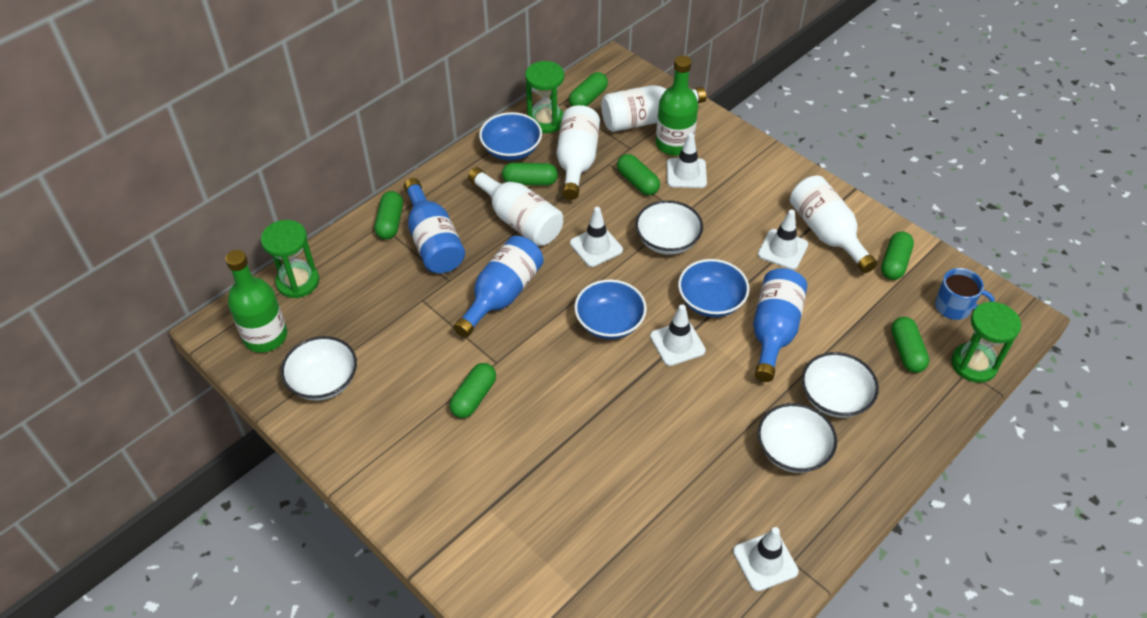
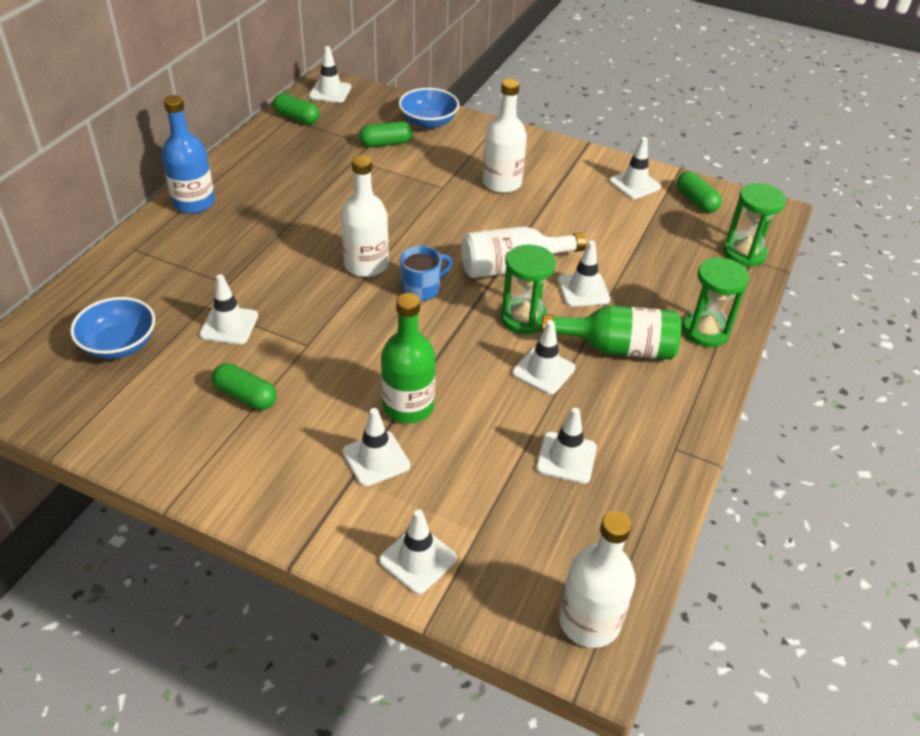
blue bottle: 3 -> 1
blue bowl: 3 -> 2
green capsule: 7 -> 4
white bowl: 4 -> 0
white traffic cone: 5 -> 8

